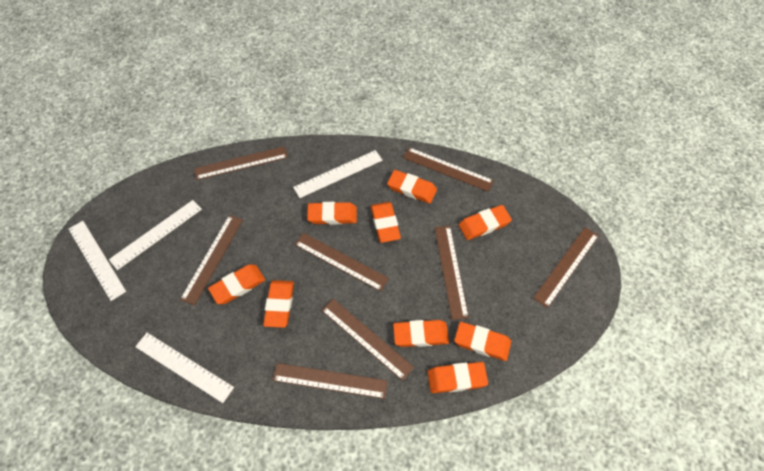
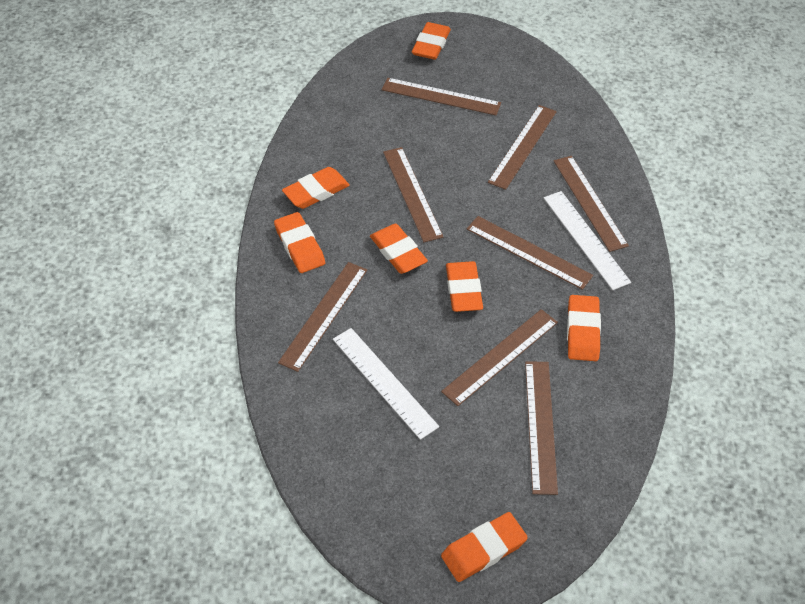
orange eraser: 9 -> 7
white ruler: 4 -> 2

